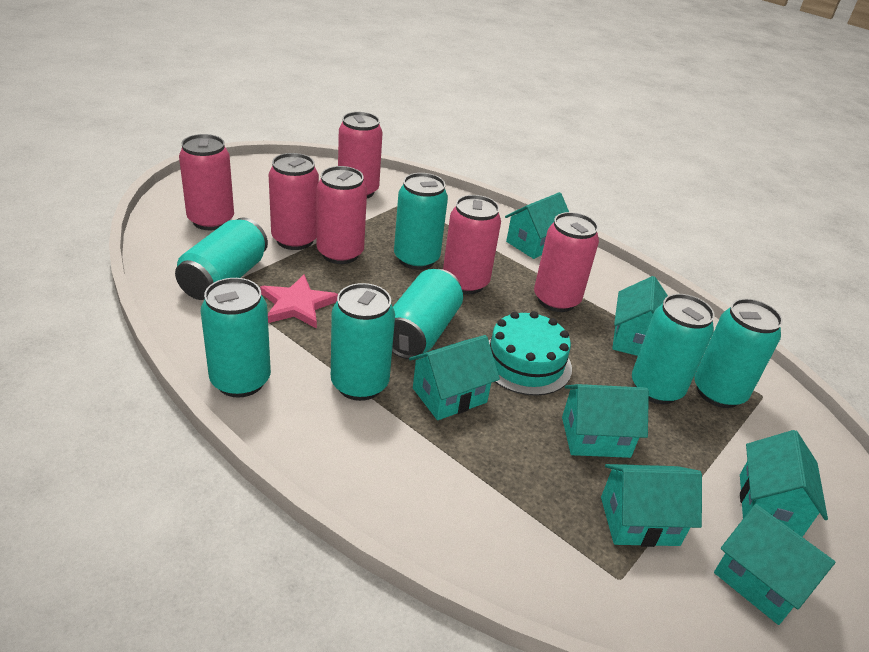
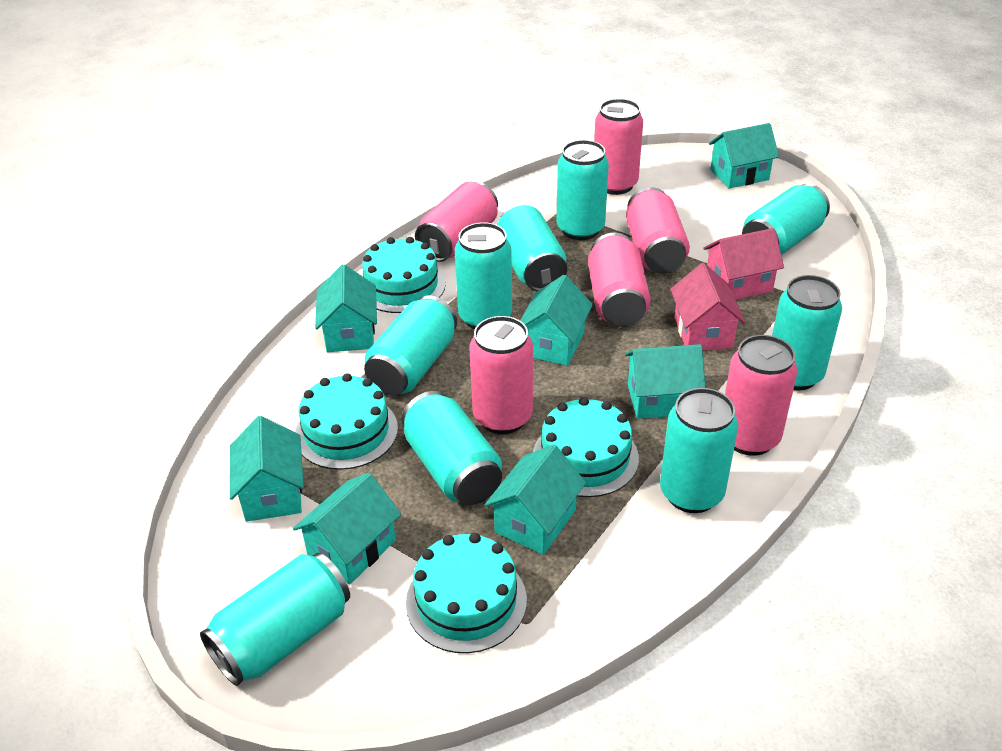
pink house: 0 -> 2
pink star: 1 -> 0
turquoise cake: 1 -> 4
turquoise can: 7 -> 9

